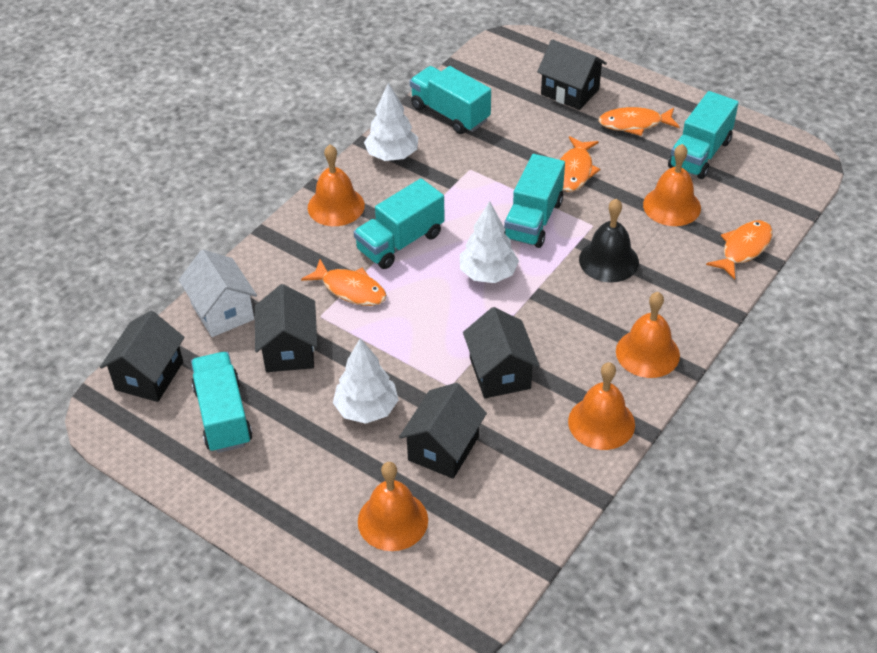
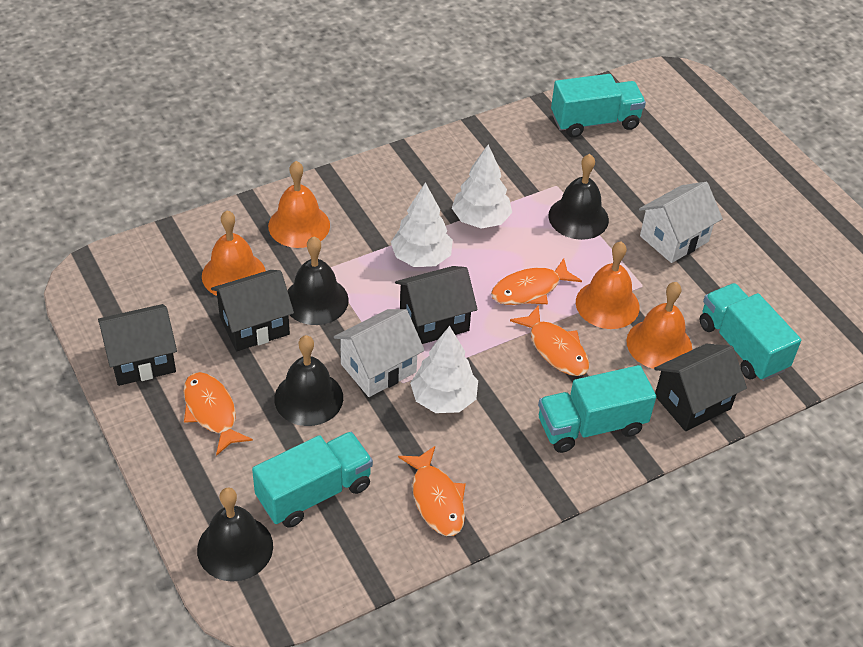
black bell: 1 -> 4
black house: 5 -> 4
orange bell: 5 -> 4
turquoise truck: 5 -> 4
white house: 1 -> 2

